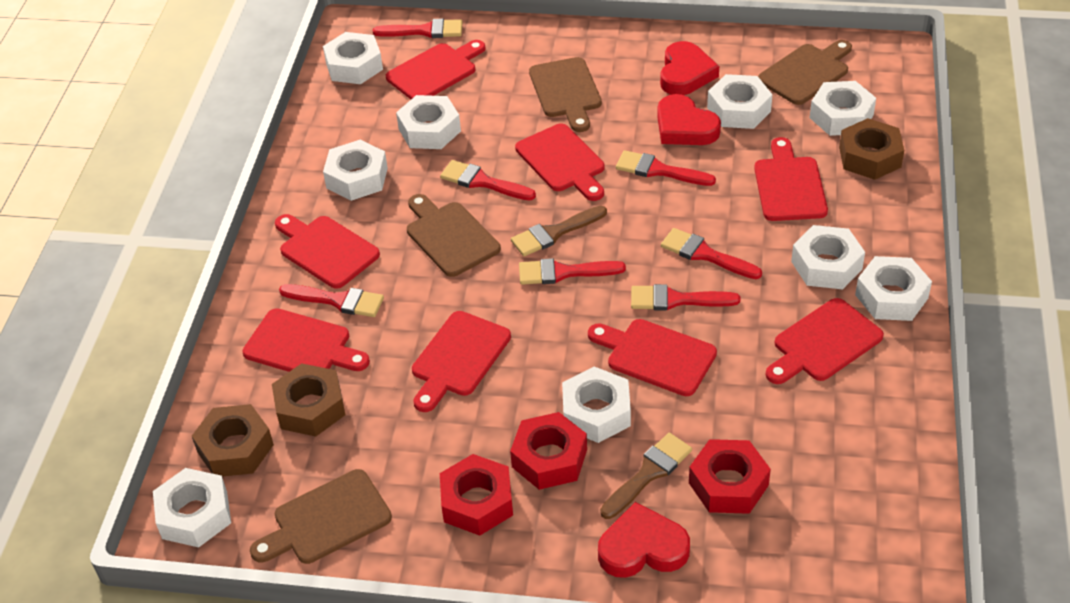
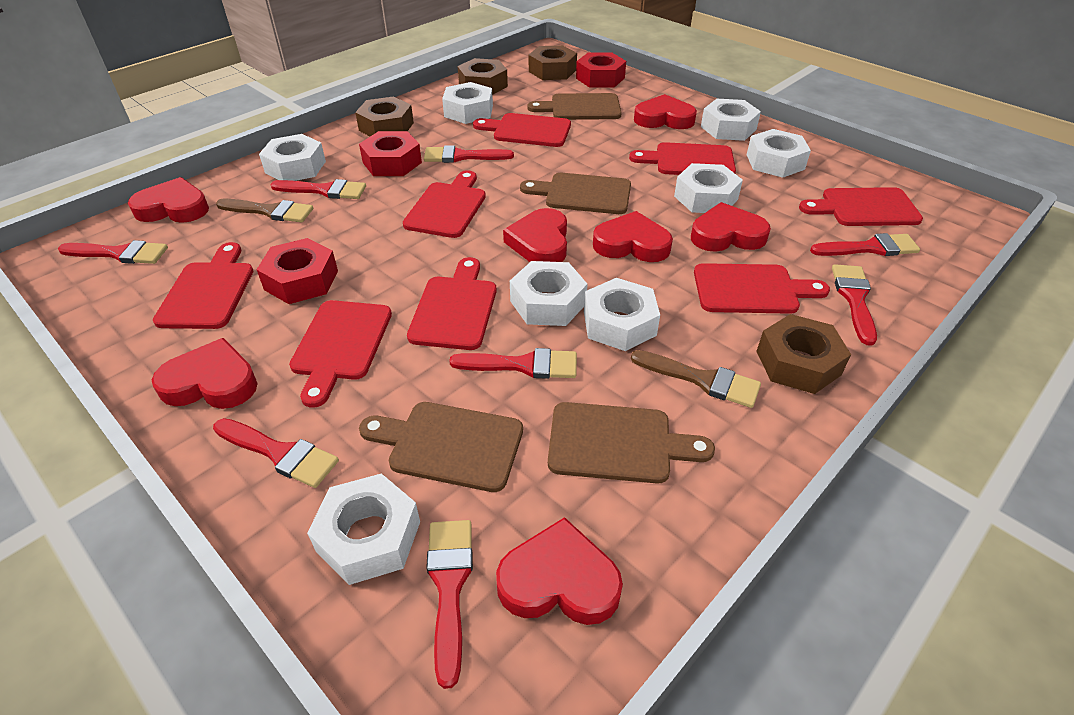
brown nut: 3 -> 4
red brush: 7 -> 8
red heart: 3 -> 7
white nut: 9 -> 8

